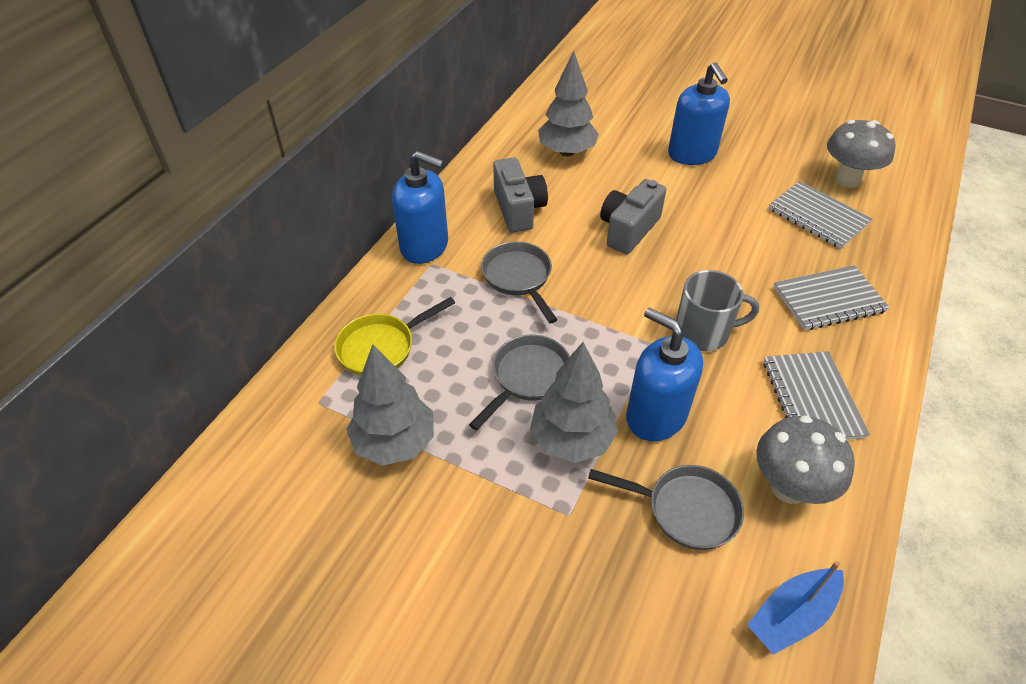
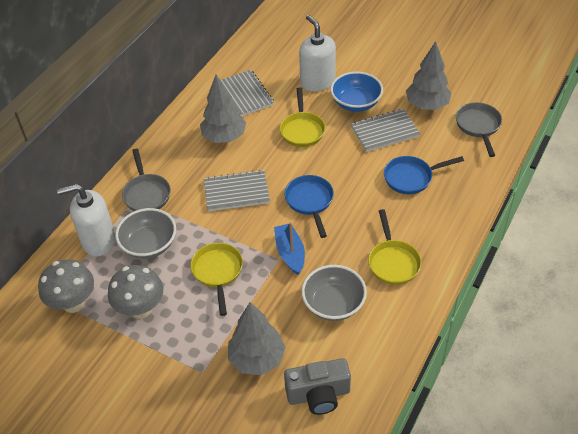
blue bowl: 0 -> 1
blue pan: 0 -> 2
blue soap dispenser: 3 -> 0
grey bowl: 0 -> 2
grey camera: 2 -> 1
grey mug: 1 -> 0
grey pan: 3 -> 2
white soap dispenser: 0 -> 2
yellow pan: 1 -> 3

